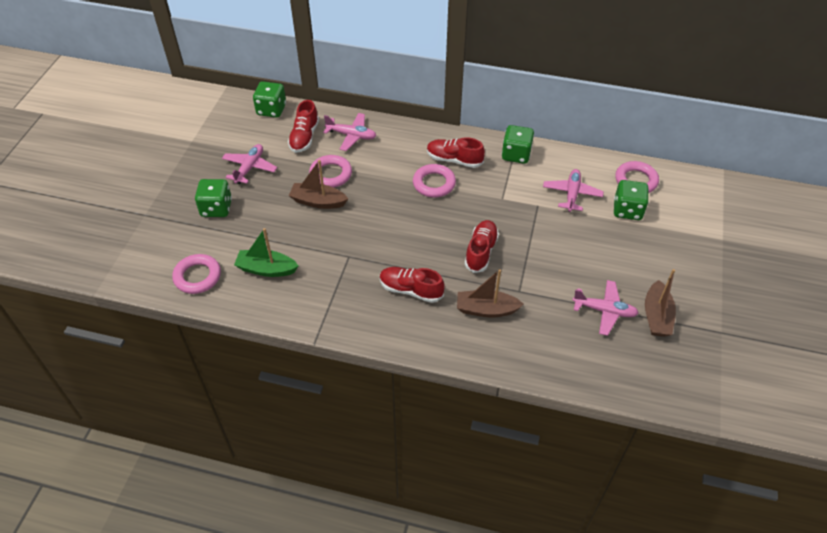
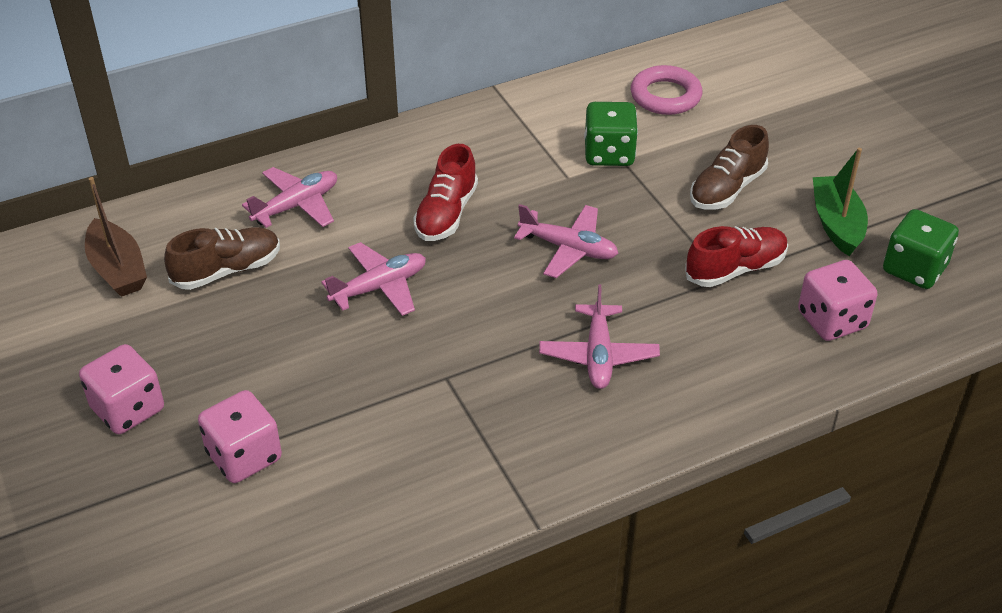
brown boat: 3 -> 1
brown shoe: 0 -> 2
green dice: 4 -> 2
pink dice: 0 -> 3
pink ring: 4 -> 1
red shoe: 4 -> 2

